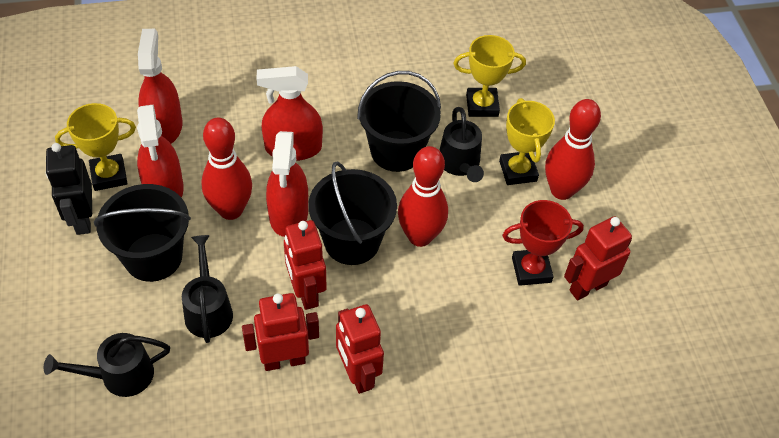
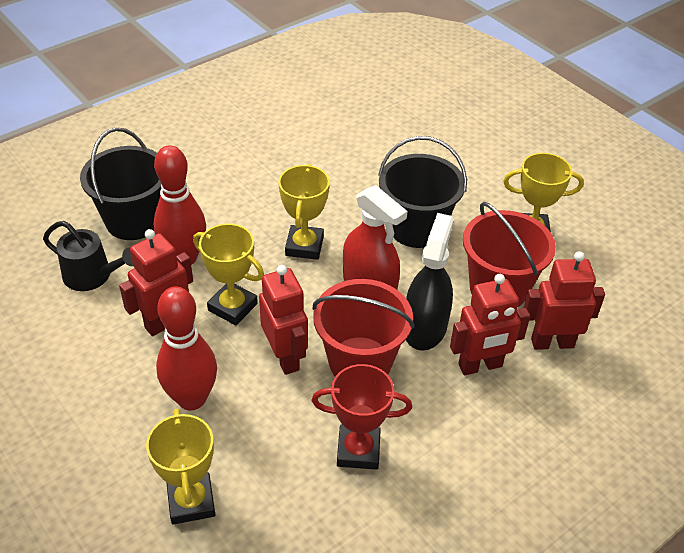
black bucket: 3 -> 2
black robot: 1 -> 0
black spray bottle: 0 -> 1
black watering can: 3 -> 1
red bowling pin: 3 -> 2
red bucket: 0 -> 2
red spray bottle: 4 -> 1
yellow trophy: 3 -> 4

